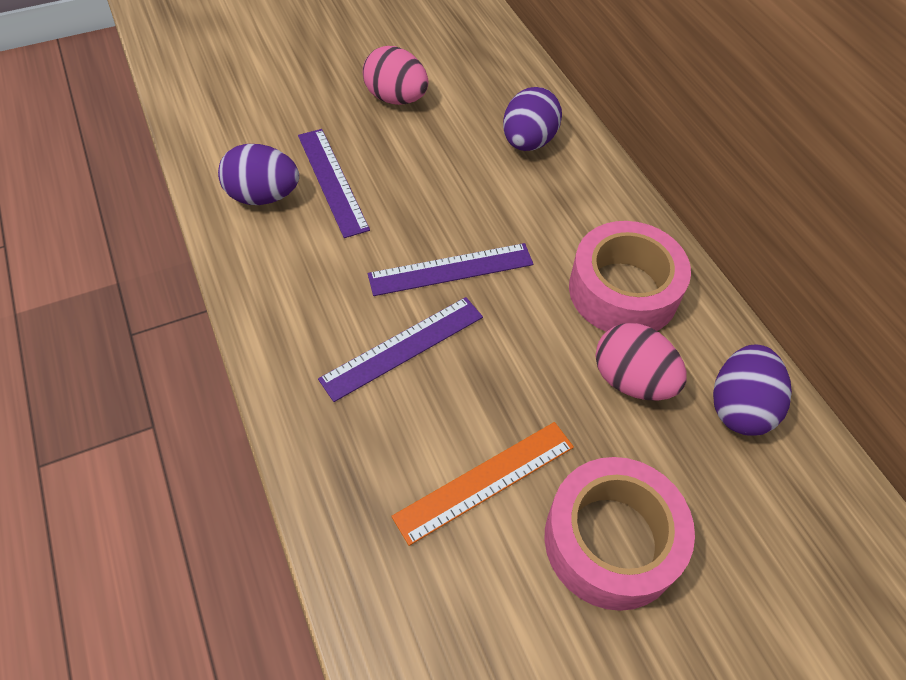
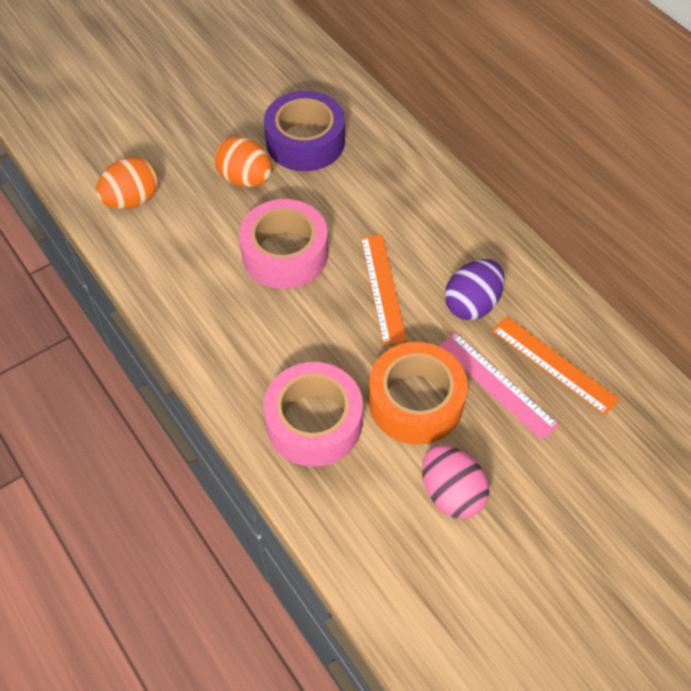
orange egg: 0 -> 2
orange ruler: 1 -> 2
orange tape: 0 -> 1
pink egg: 2 -> 1
pink ruler: 0 -> 1
purple egg: 3 -> 1
purple ruler: 3 -> 0
purple tape: 0 -> 1

